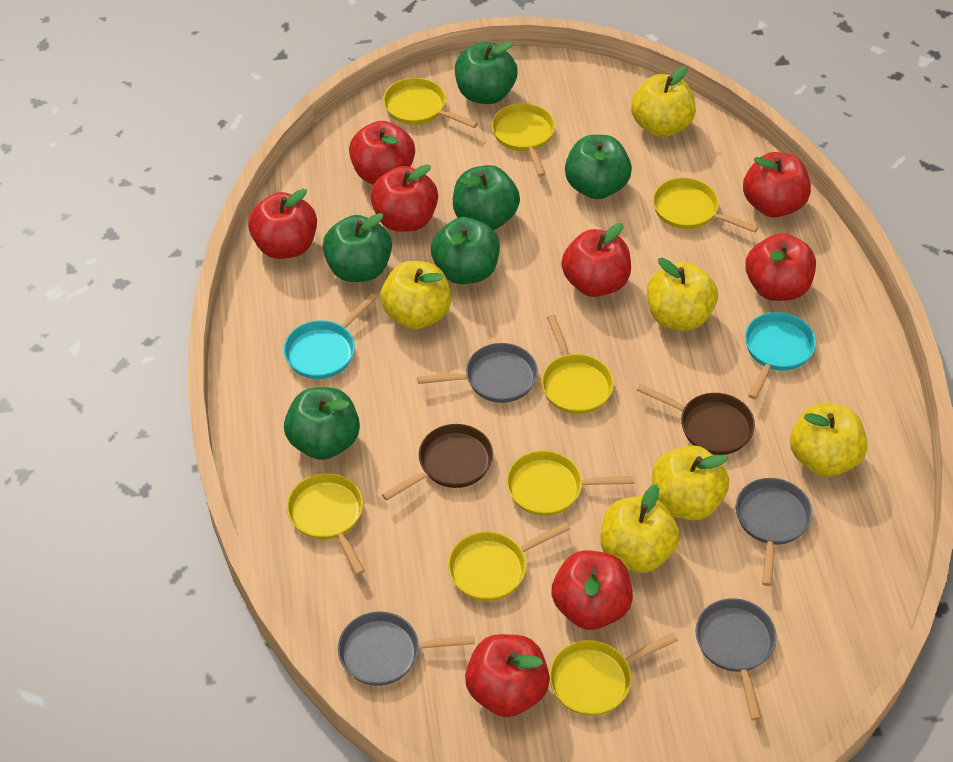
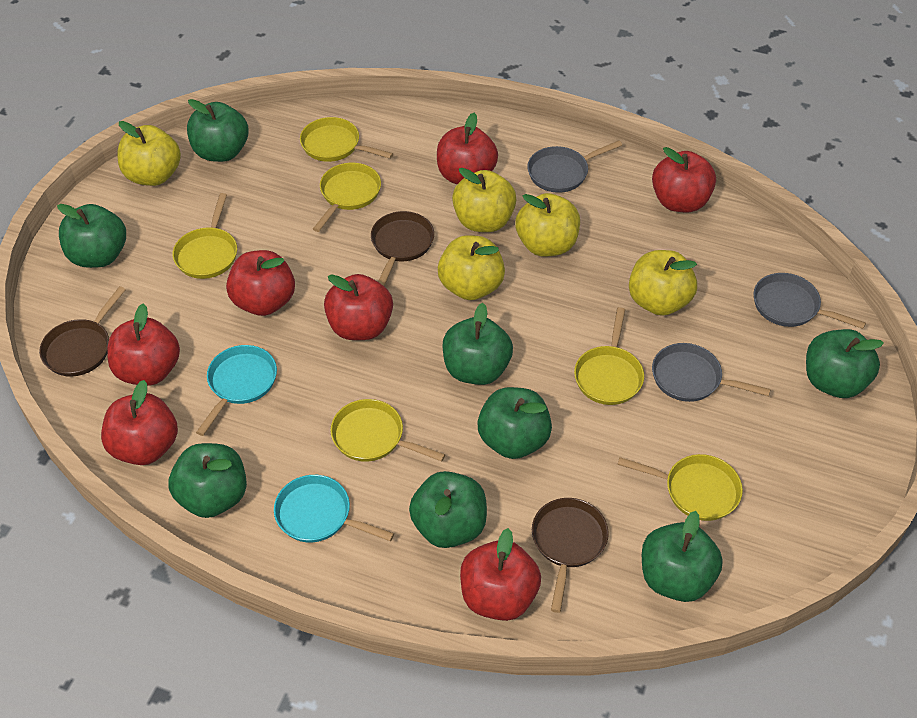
brown pan: 2 -> 3
green apple: 6 -> 8
grey pan: 4 -> 3
red apple: 8 -> 7
yellow apple: 6 -> 5
yellow pan: 8 -> 6

